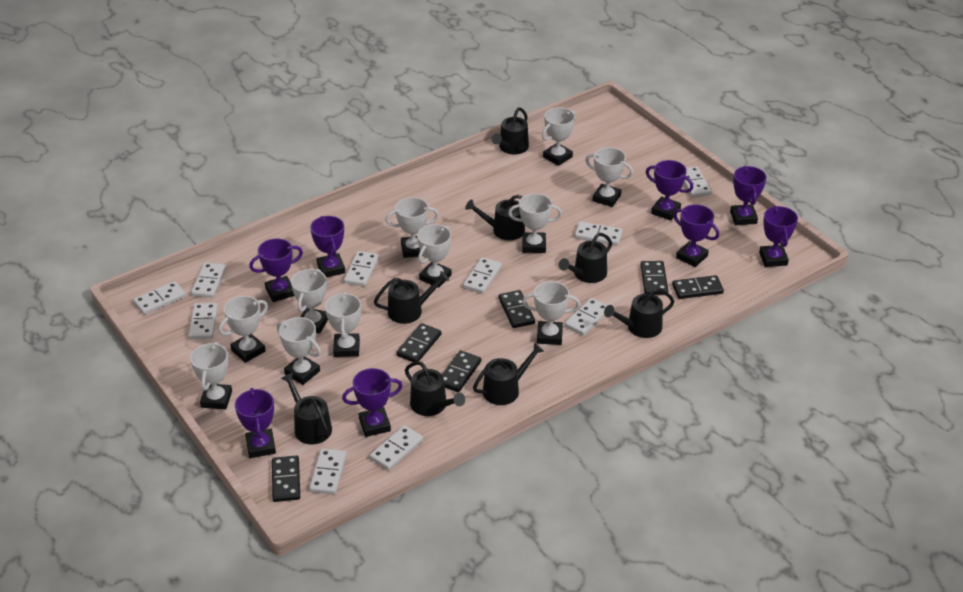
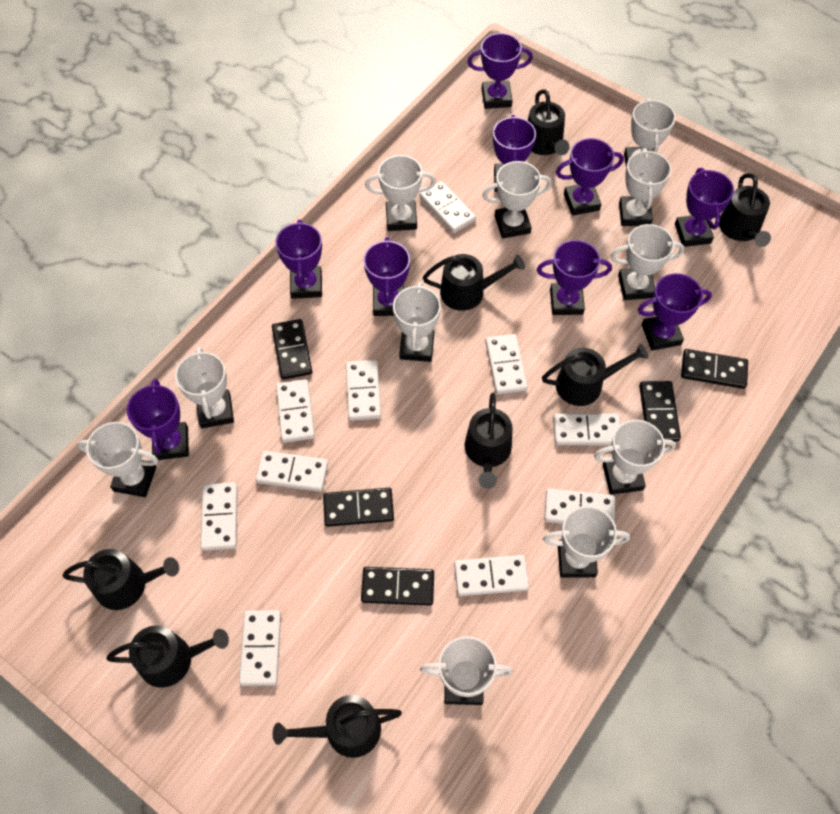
black domino: 6 -> 5
purple trophy: 8 -> 9

